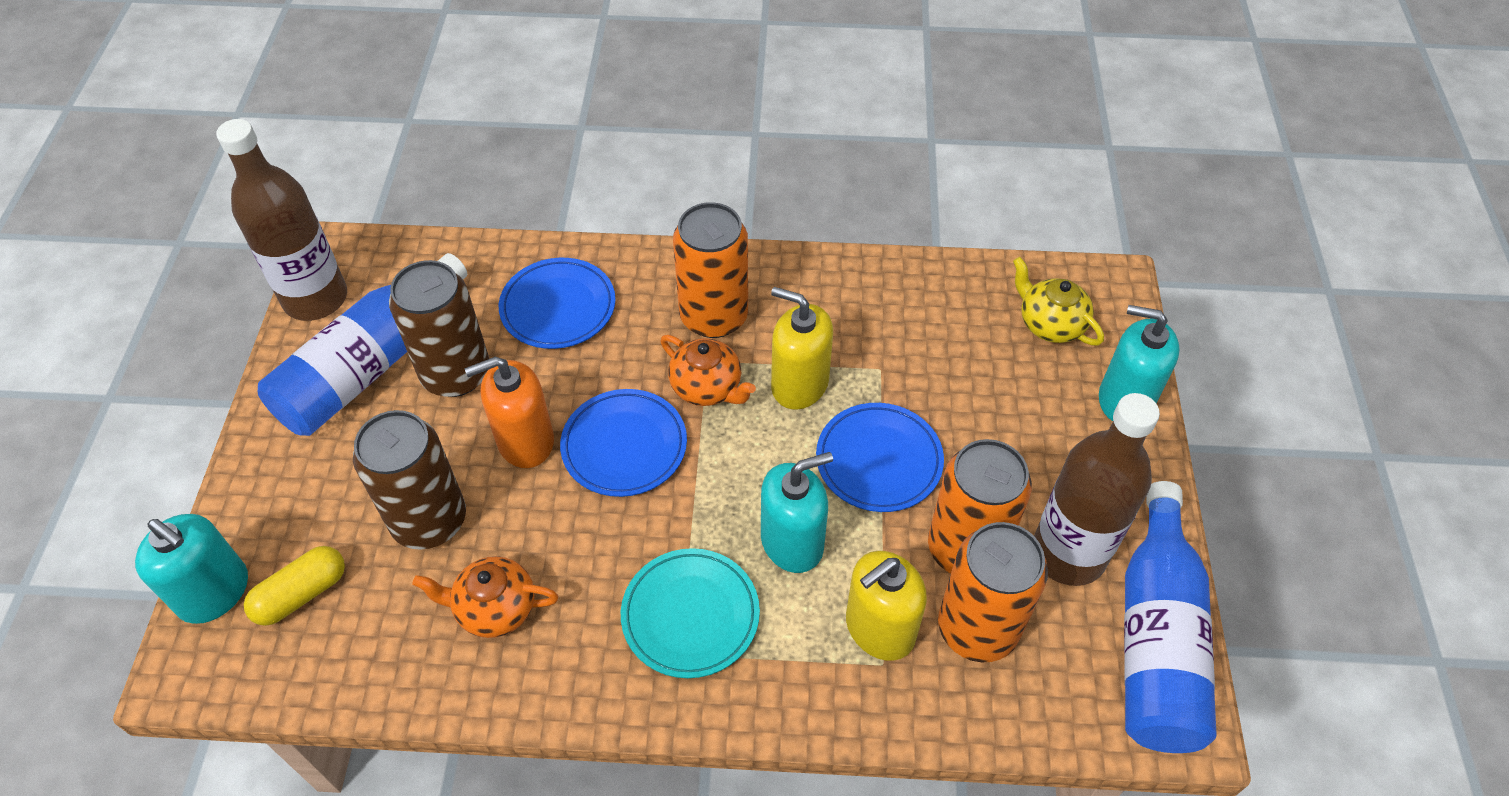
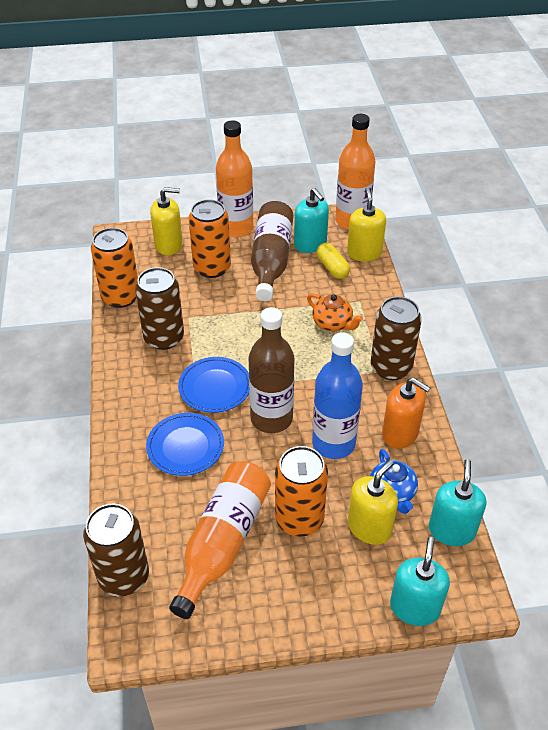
blue bottle: 2 -> 1
blue plate: 3 -> 2
blue teapot: 0 -> 1
brown can: 2 -> 3
orange bottle: 0 -> 3
orange teapot: 2 -> 1
turquoise plate: 1 -> 0
yellow soap dispenser: 2 -> 3
yellow teapot: 1 -> 0

